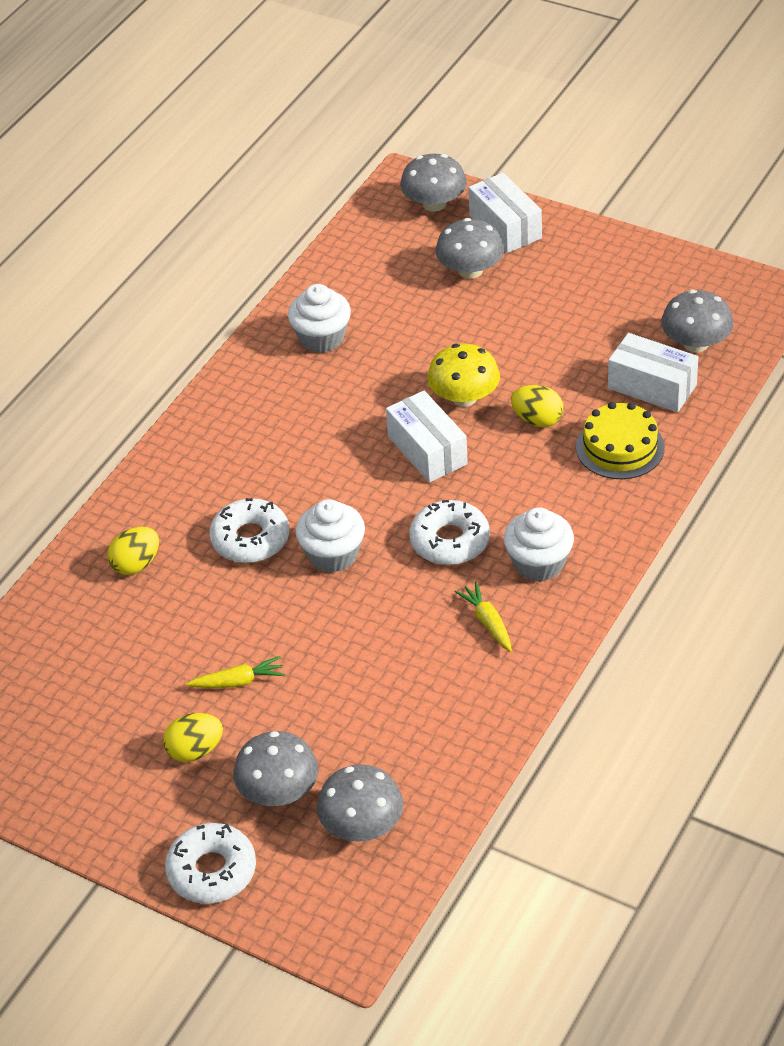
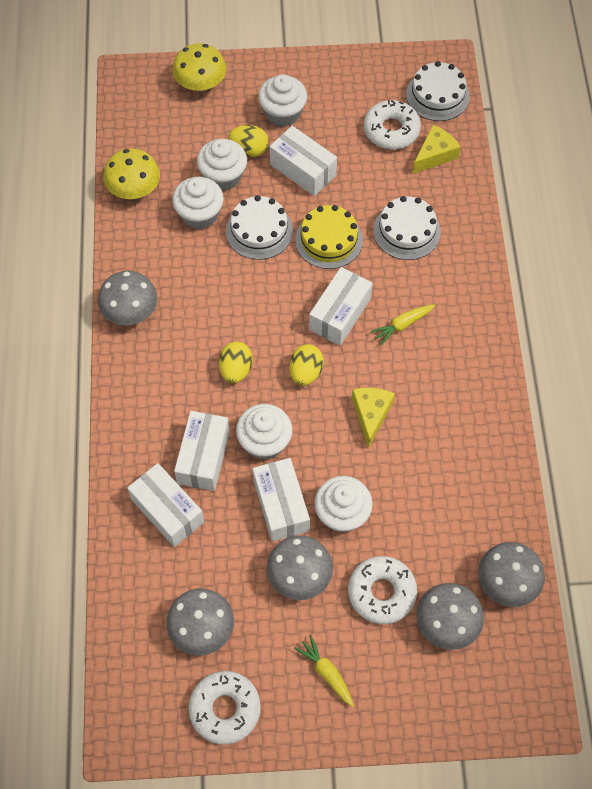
white box: 3 -> 5
white cake: 0 -> 3
white cupcake: 3 -> 5
yellow cheese: 0 -> 2
yellow mushroom: 1 -> 2

